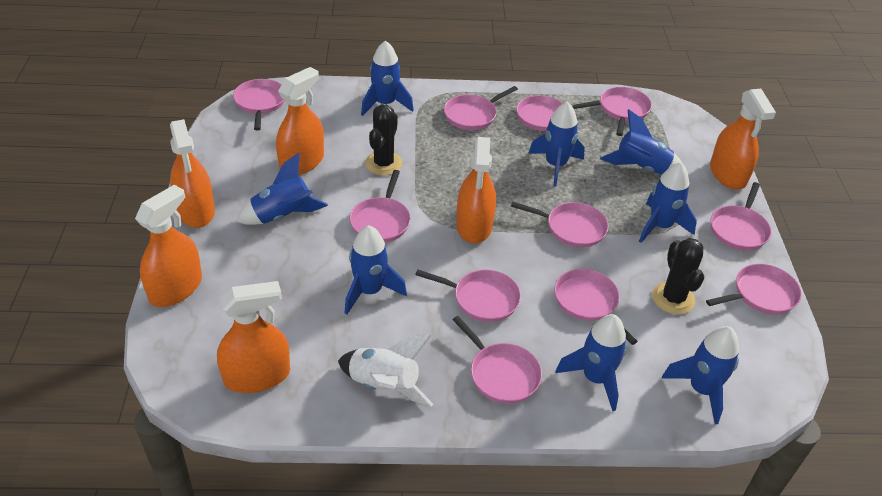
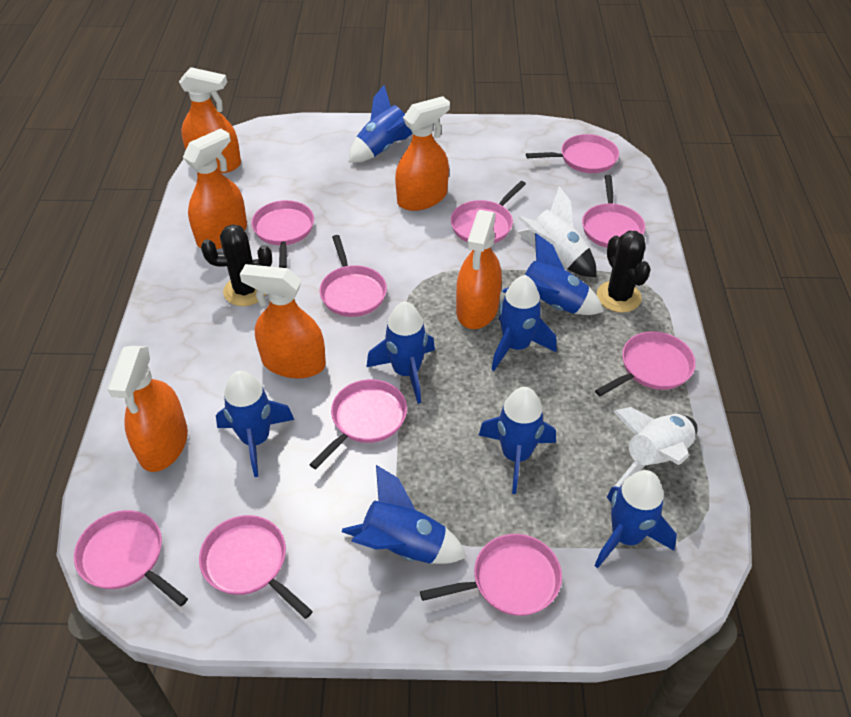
pink pan: 11 -> 10
white rocket: 1 -> 2

